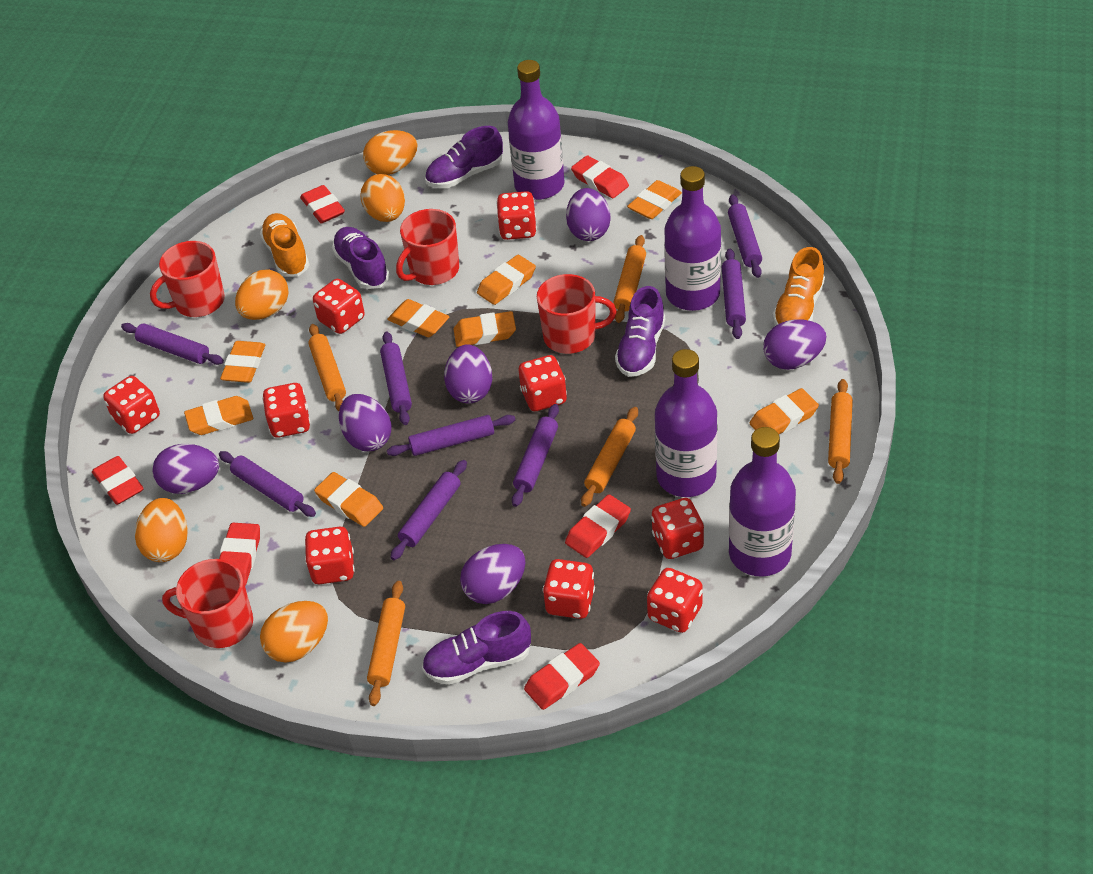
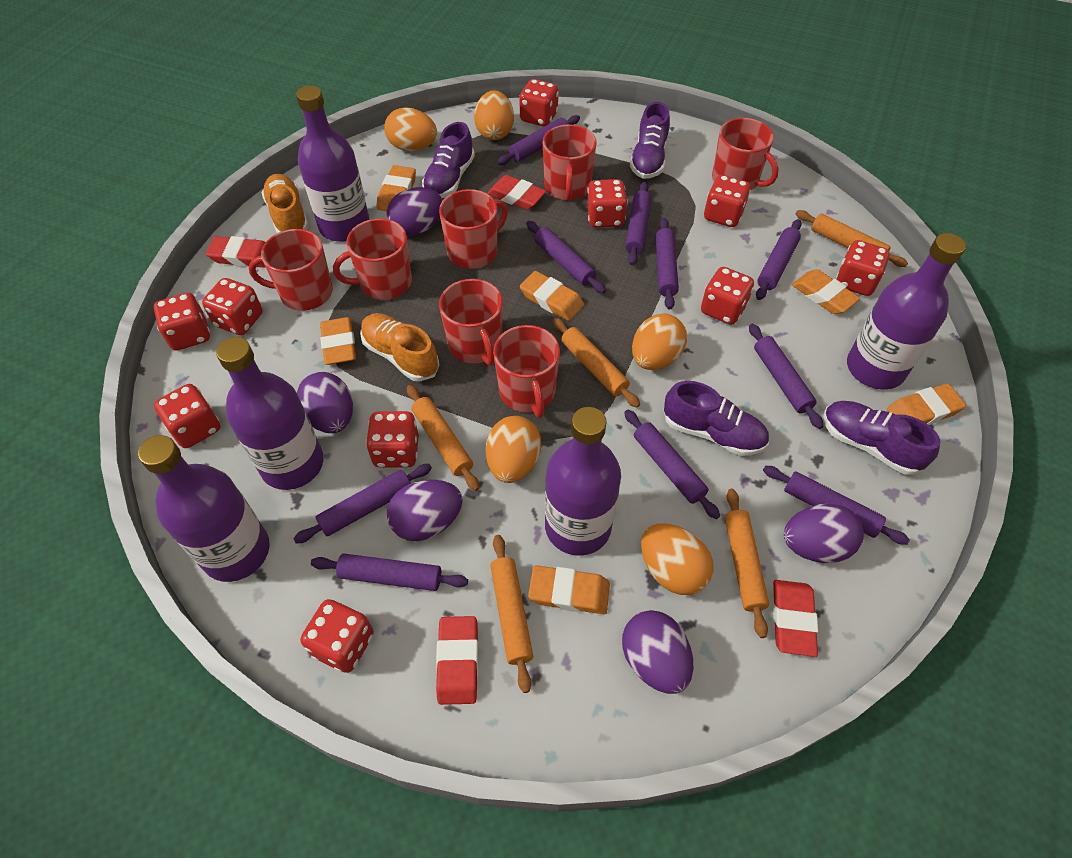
orange eraser: 8 -> 6
purple bottle: 4 -> 5
purple egg: 6 -> 5
purple rolling pin: 8 -> 10
red dice: 9 -> 10
red eraser: 6 -> 4
red mug: 4 -> 7

